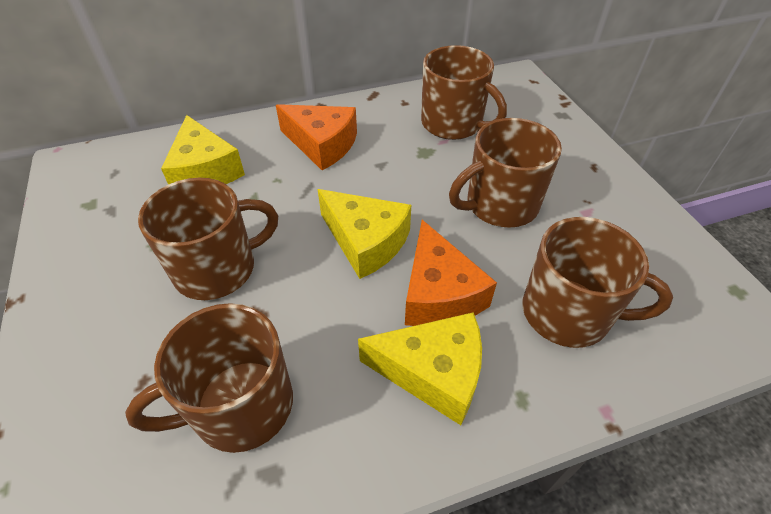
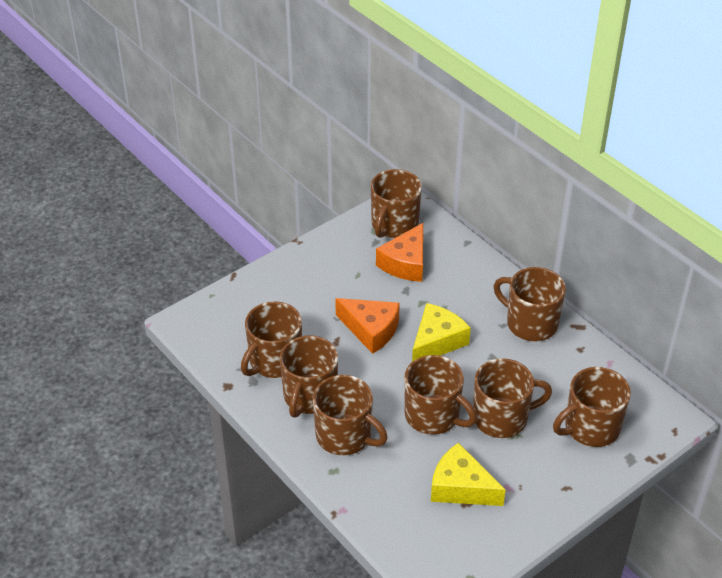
brown mug: 5 -> 8
yellow cheese: 3 -> 2

